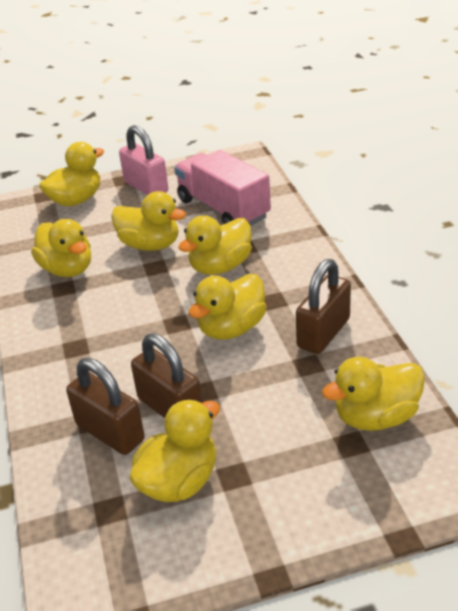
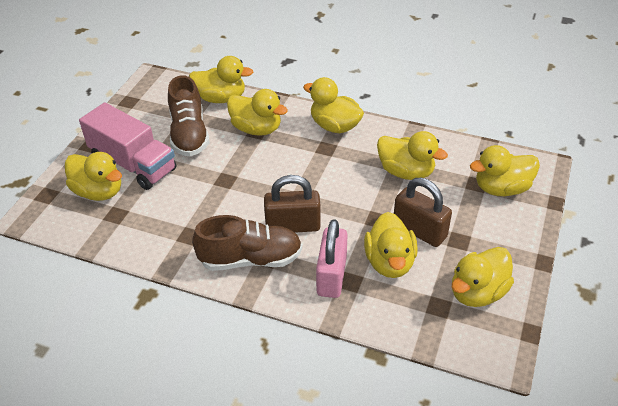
brown padlock: 3 -> 2
brown shoe: 0 -> 2
yellow duck: 7 -> 8

